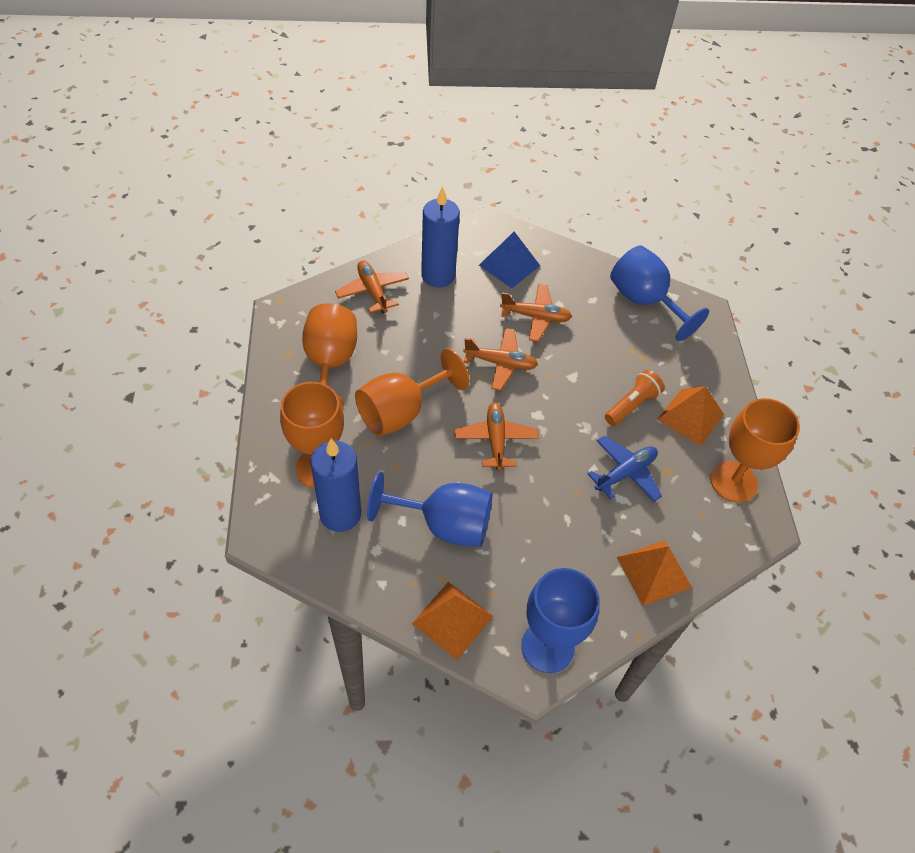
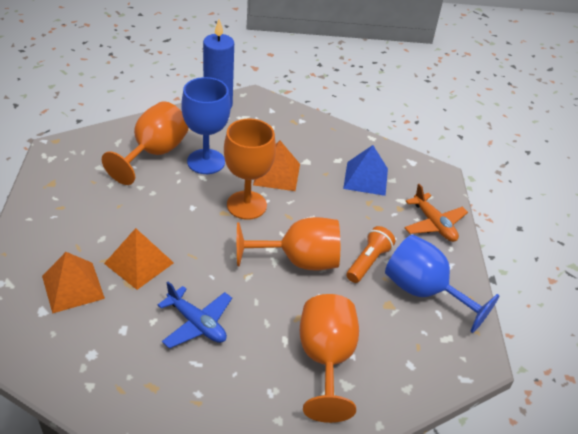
blue candle: 2 -> 1
blue goblet: 3 -> 2
orange plane: 4 -> 1

